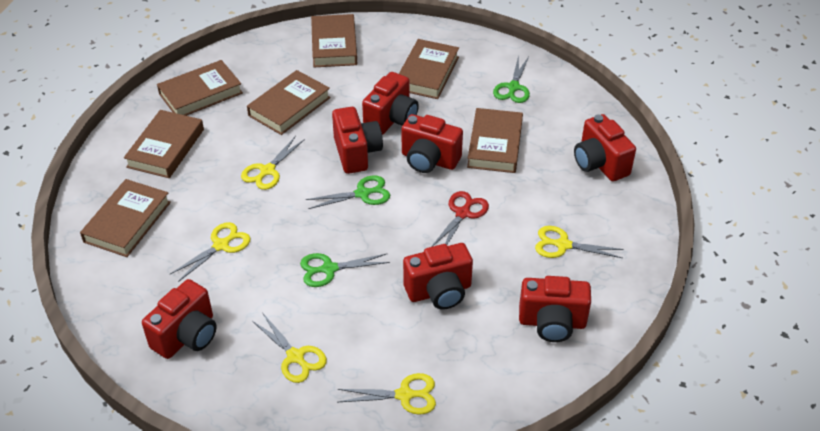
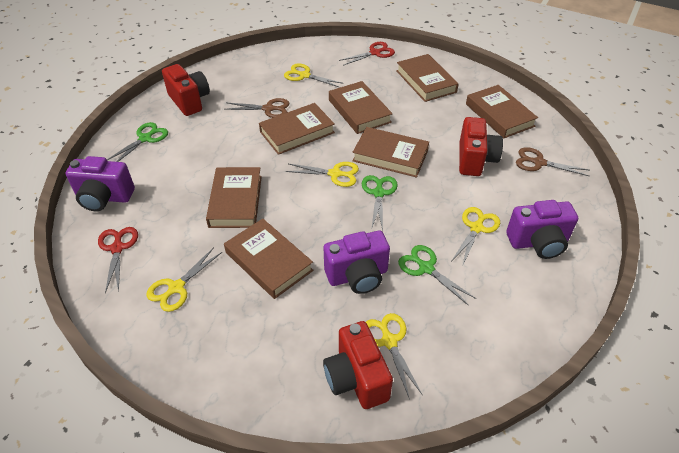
brown scissors: 0 -> 2
purple camera: 0 -> 3
red camera: 7 -> 3
red scissors: 1 -> 2

